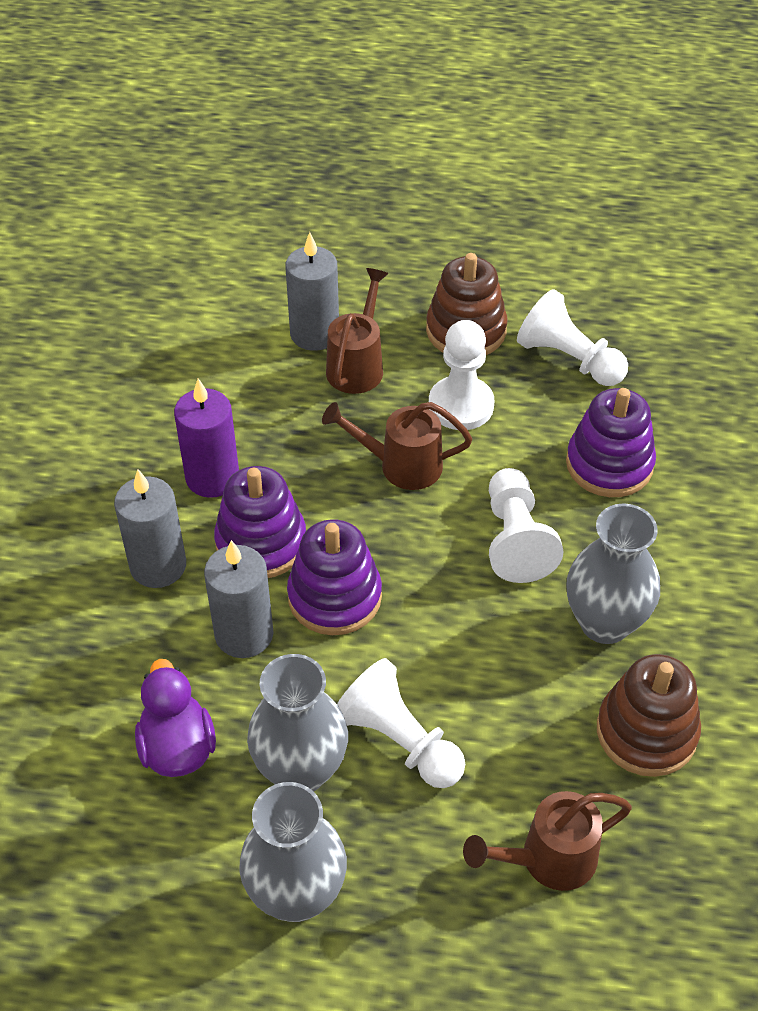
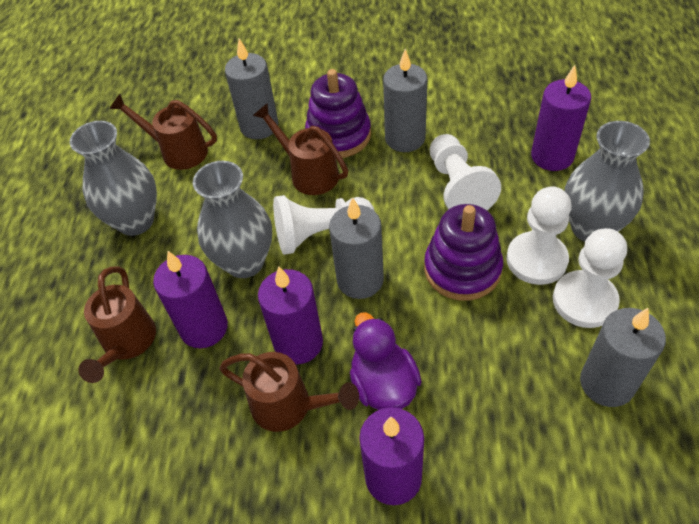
brown stacking toy: 2 -> 0
brown watering can: 3 -> 4
grey candle: 3 -> 4
purple candle: 1 -> 4
purple stacking toy: 3 -> 2

